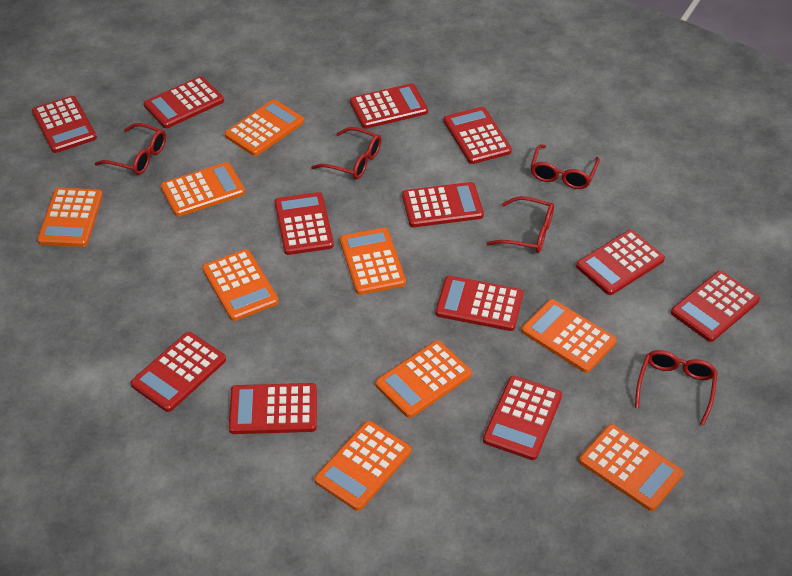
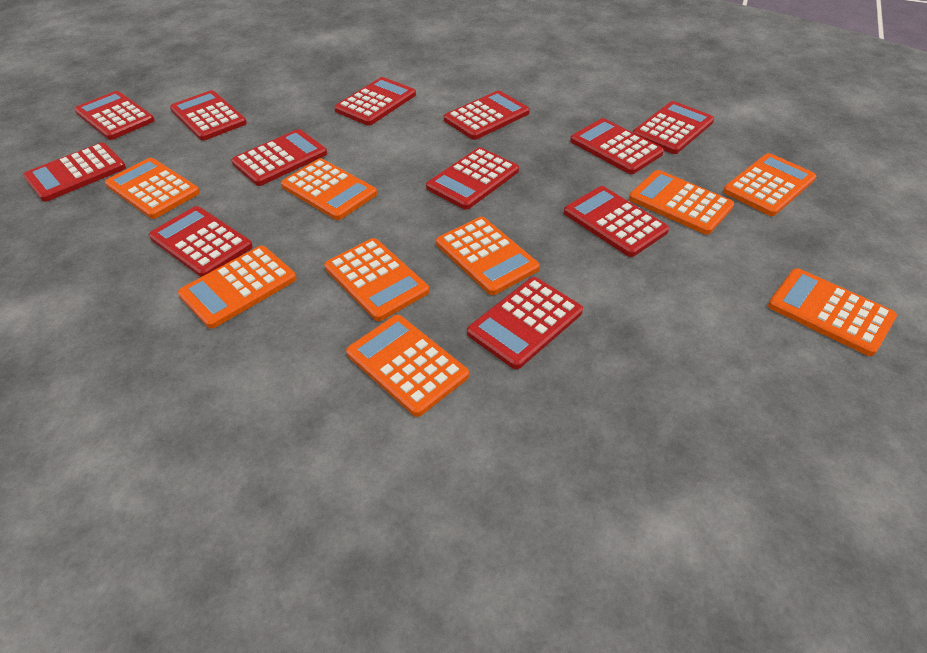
red glasses: 5 -> 0

